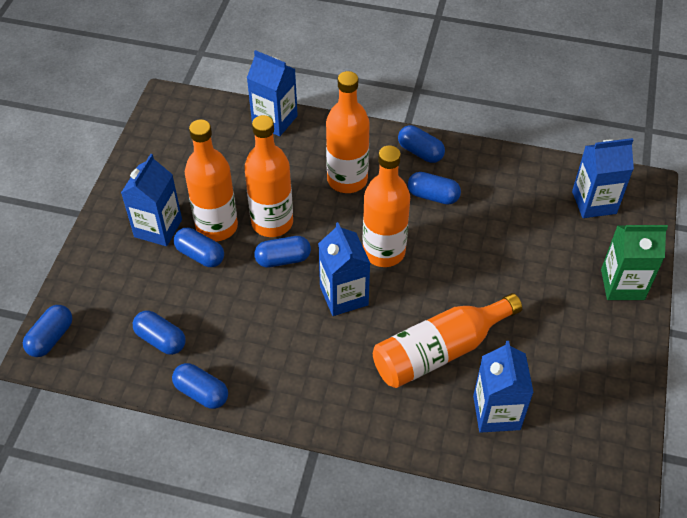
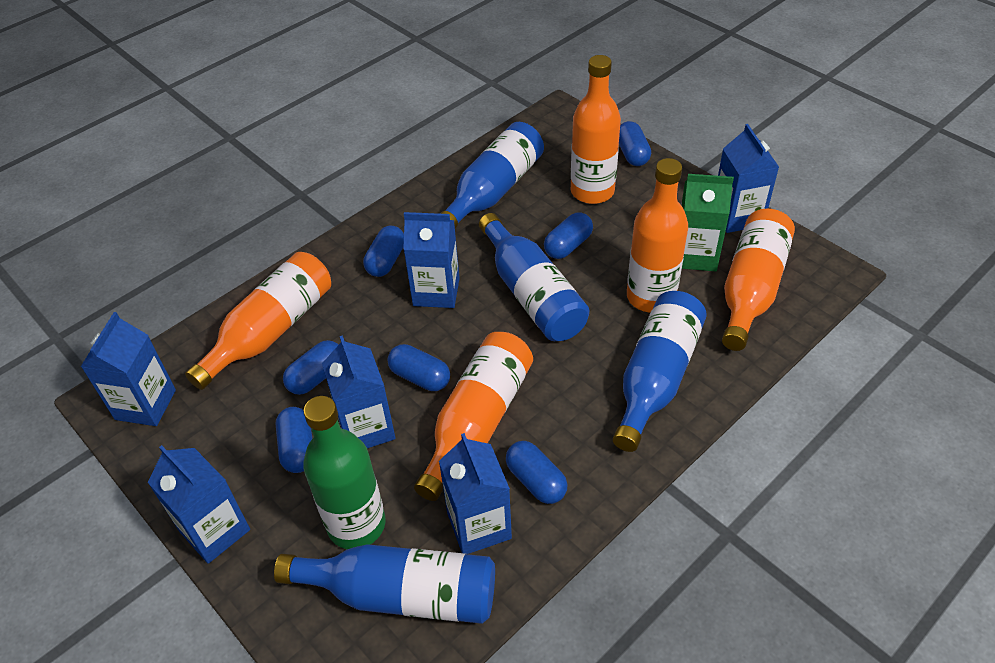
blue bottle: 0 -> 4
blue carton: 5 -> 6
green bottle: 0 -> 1

